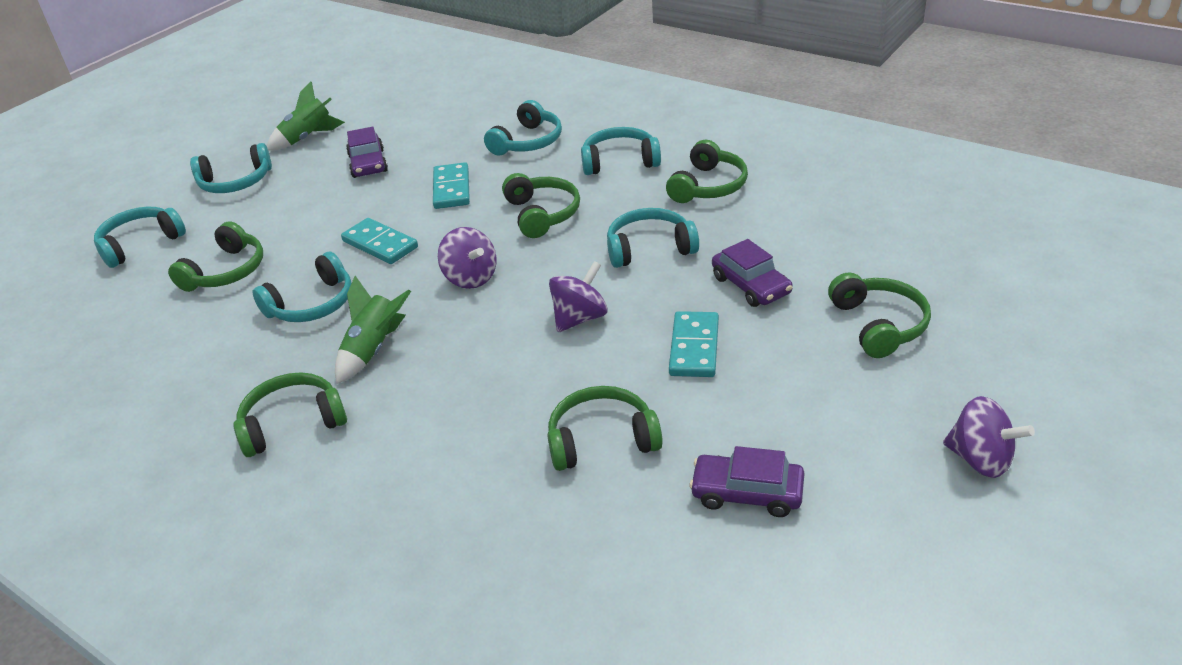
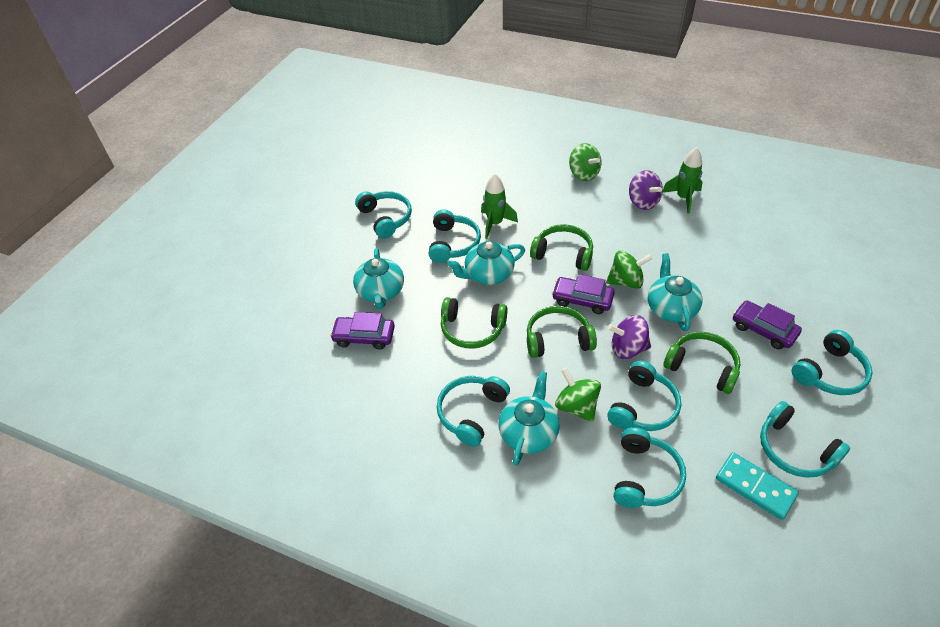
green headphones: 6 -> 4
green spinning top: 0 -> 3
purple spinning top: 3 -> 2
turquoise domino: 3 -> 1
turquoise headphones: 6 -> 7
turquoise teapot: 0 -> 4

